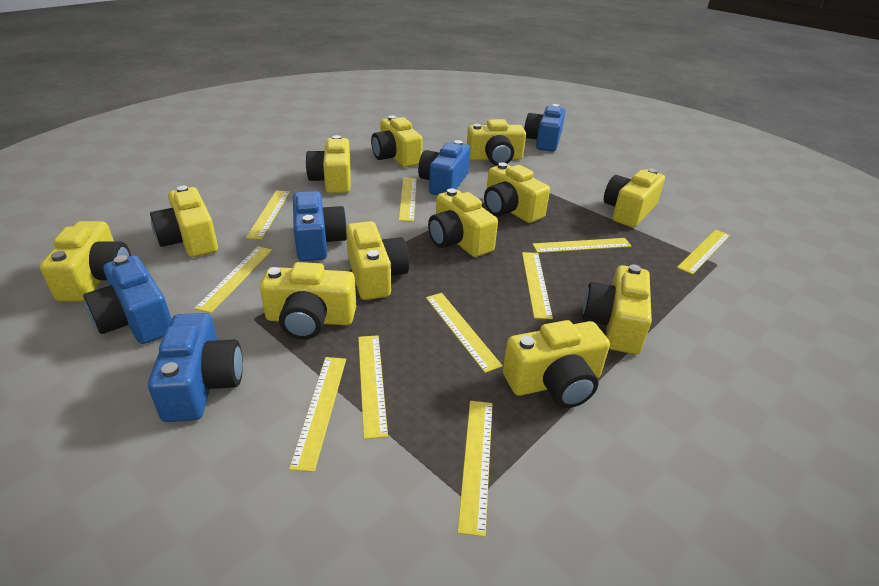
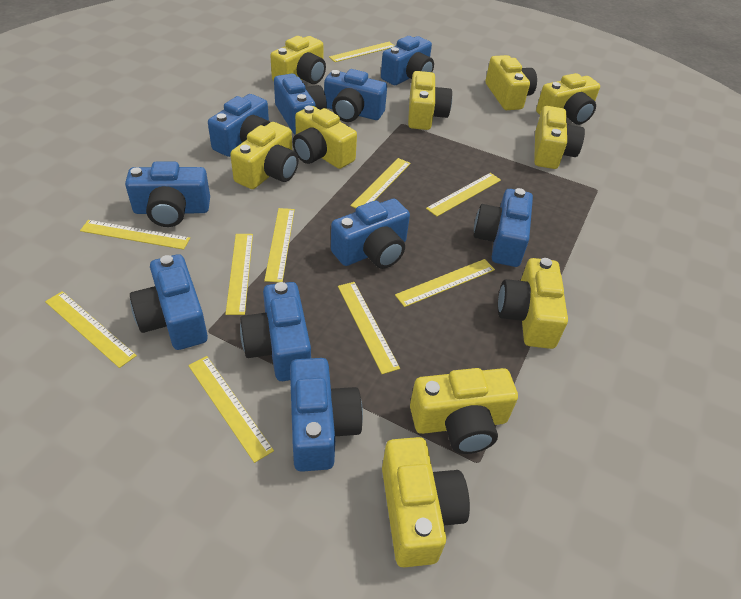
blue camera: 5 -> 10
yellow camera: 12 -> 10

